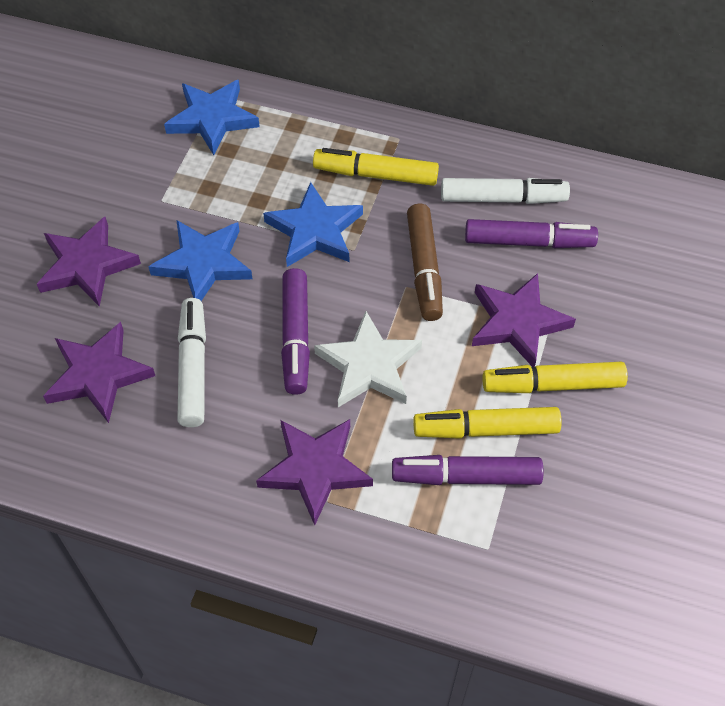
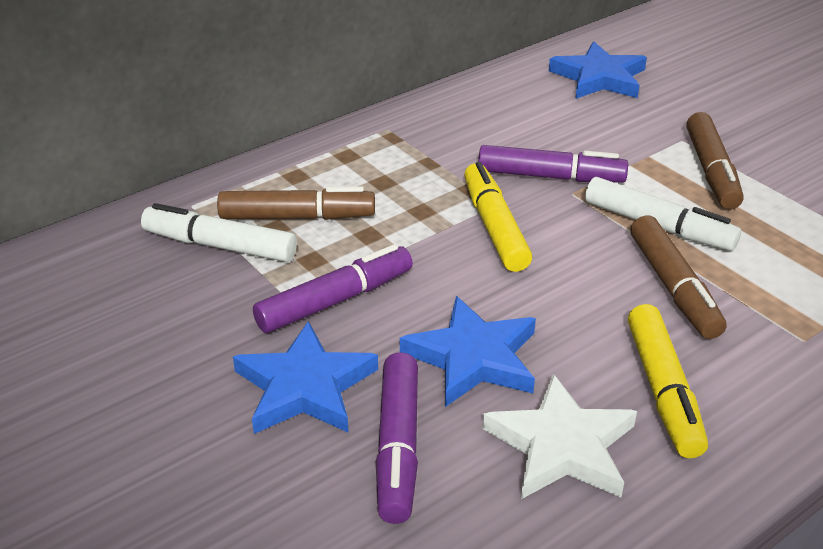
brown marker: 1 -> 3
purple star: 4 -> 0
yellow marker: 3 -> 2

